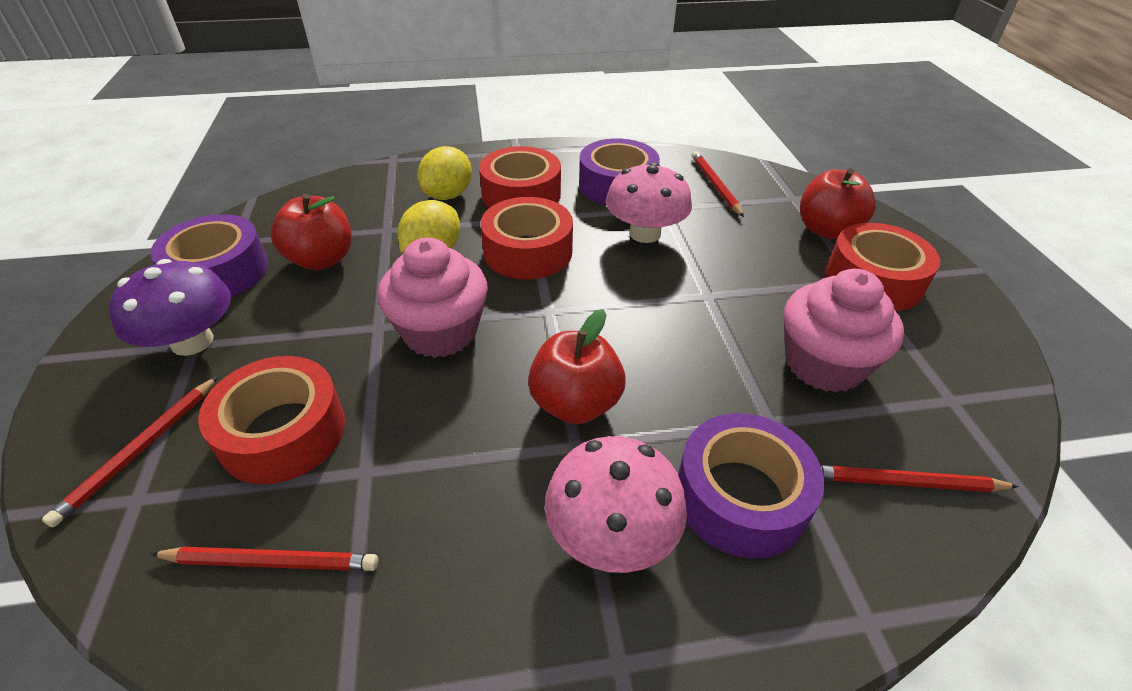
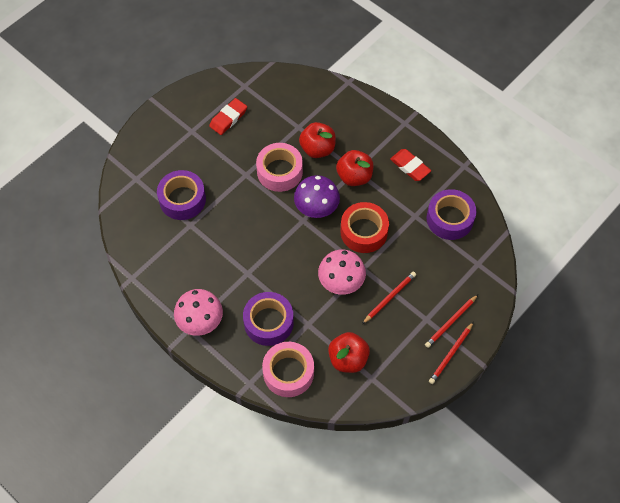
pink cupcake: 2 -> 0
pink tape: 0 -> 2
red eraser: 0 -> 2
red pencil: 4 -> 3
red tape: 4 -> 1
yellow lemon: 2 -> 0

